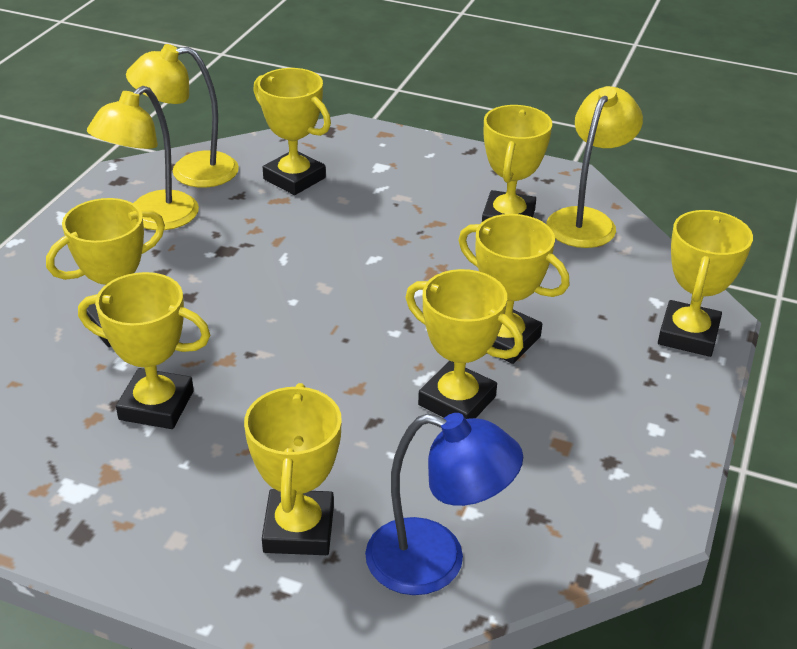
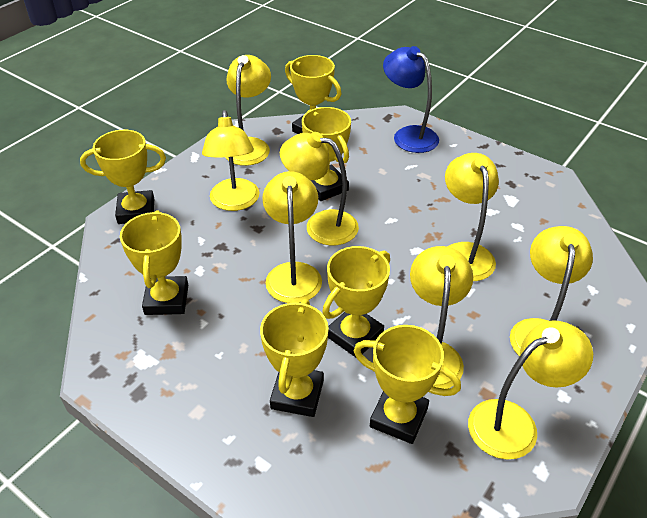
yellow lamp: 3 -> 8
yellow trophy: 8 -> 7

